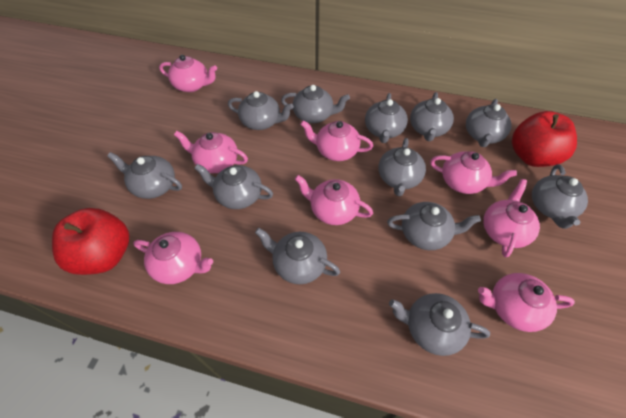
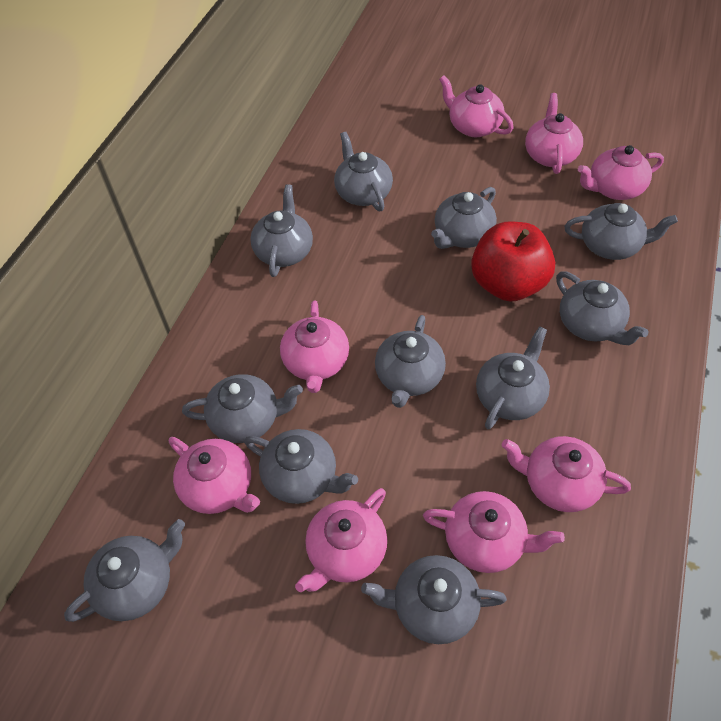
grey teapot: 12 -> 11
red apple: 2 -> 1

